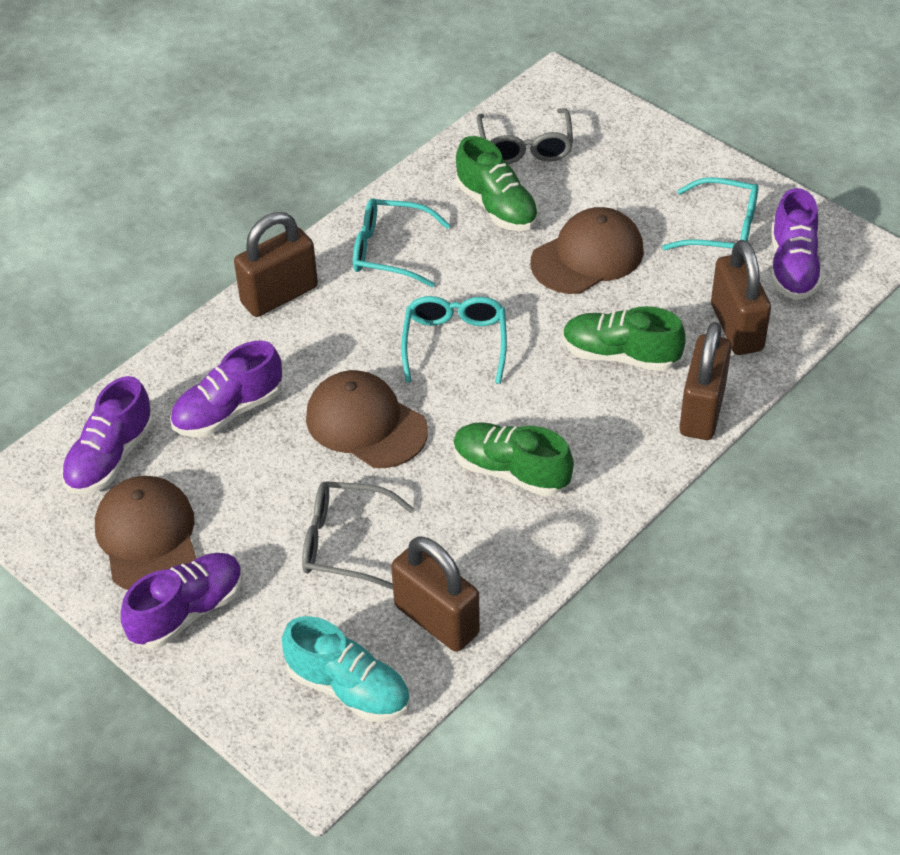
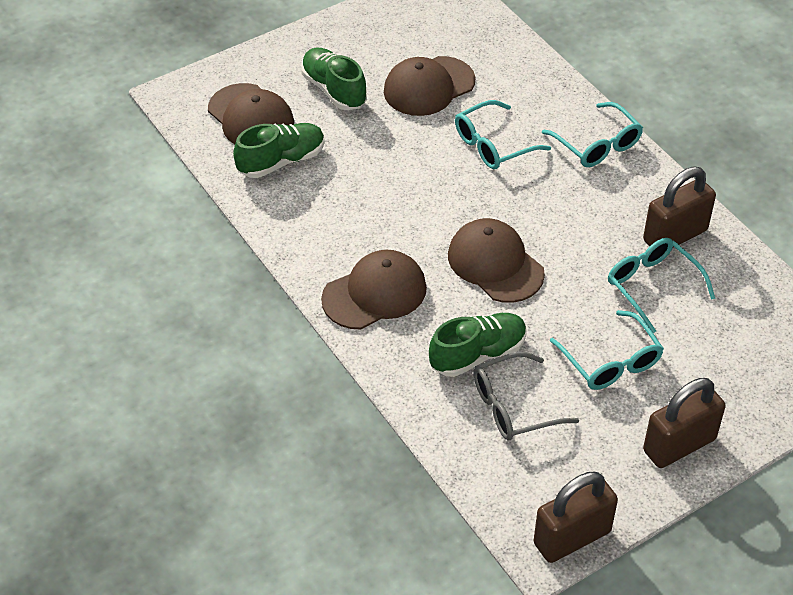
brown cap: 3 -> 4
brown padlock: 4 -> 3
grey glasses: 2 -> 1
purple shoe: 4 -> 0
turquoise glasses: 3 -> 4
turquoise shoe: 1 -> 0

